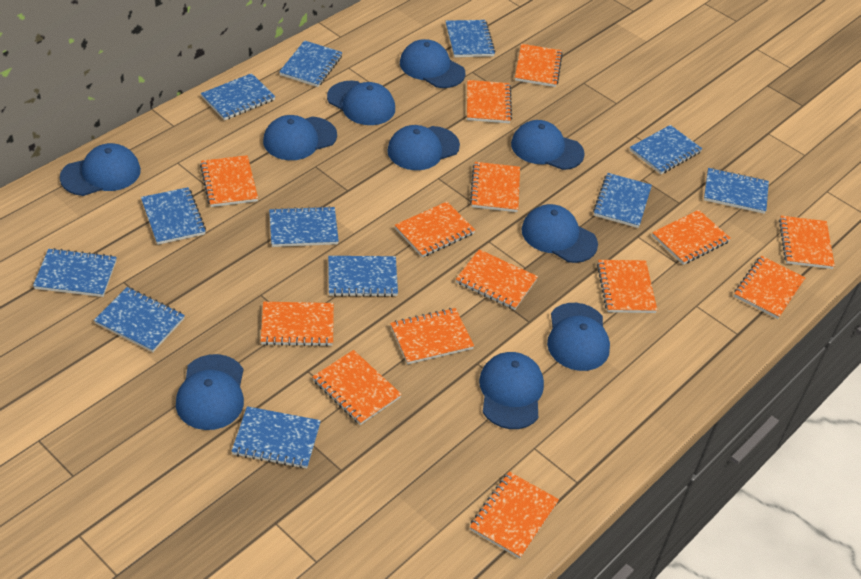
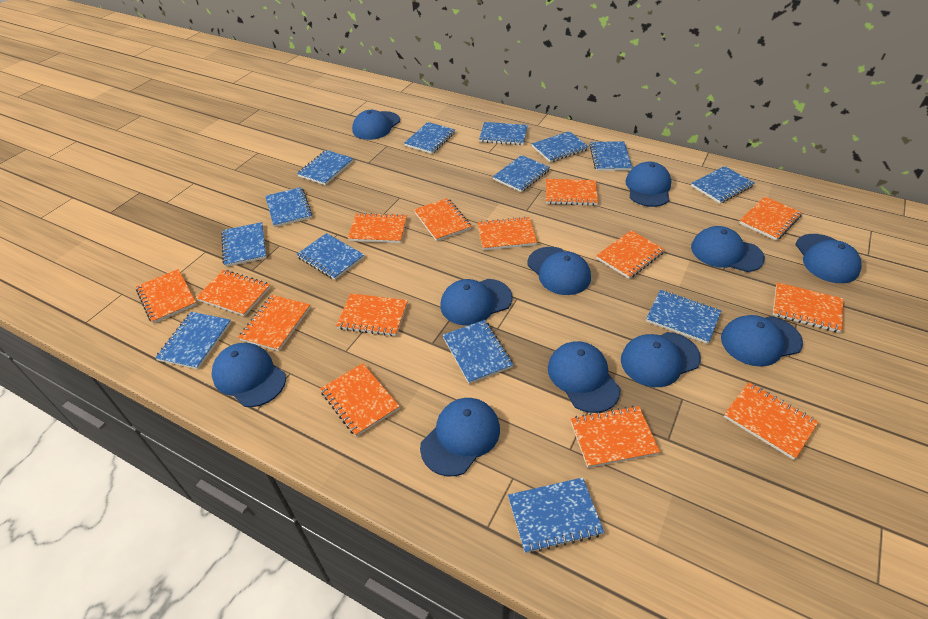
blue cap: 10 -> 11
blue notebook: 12 -> 14

